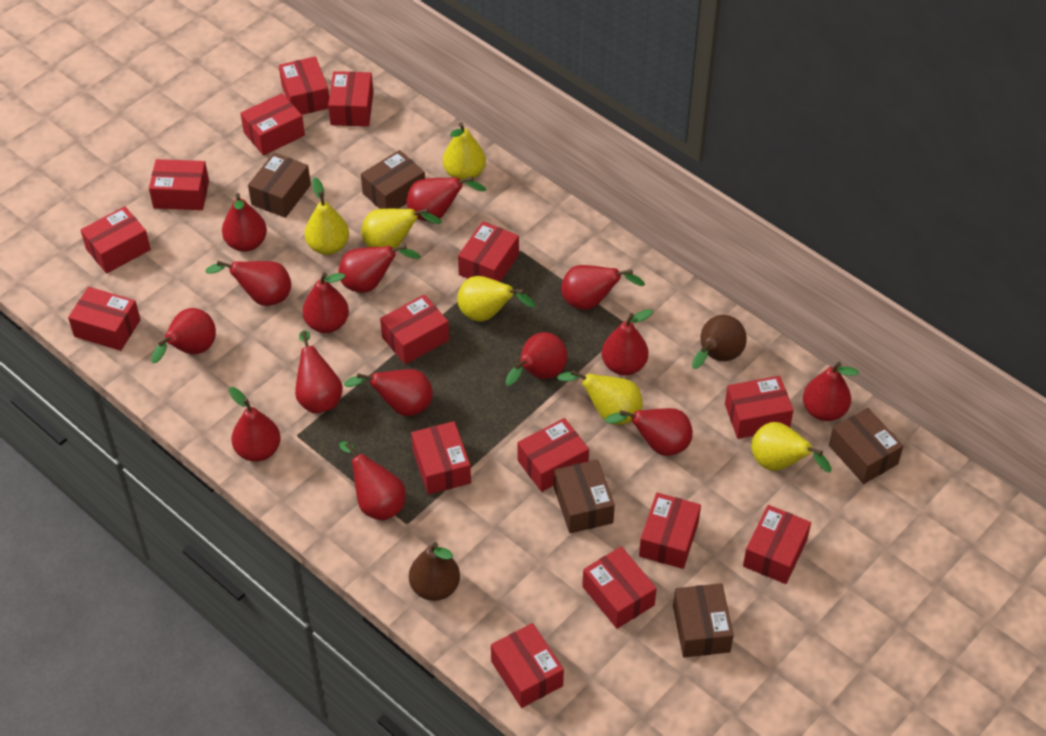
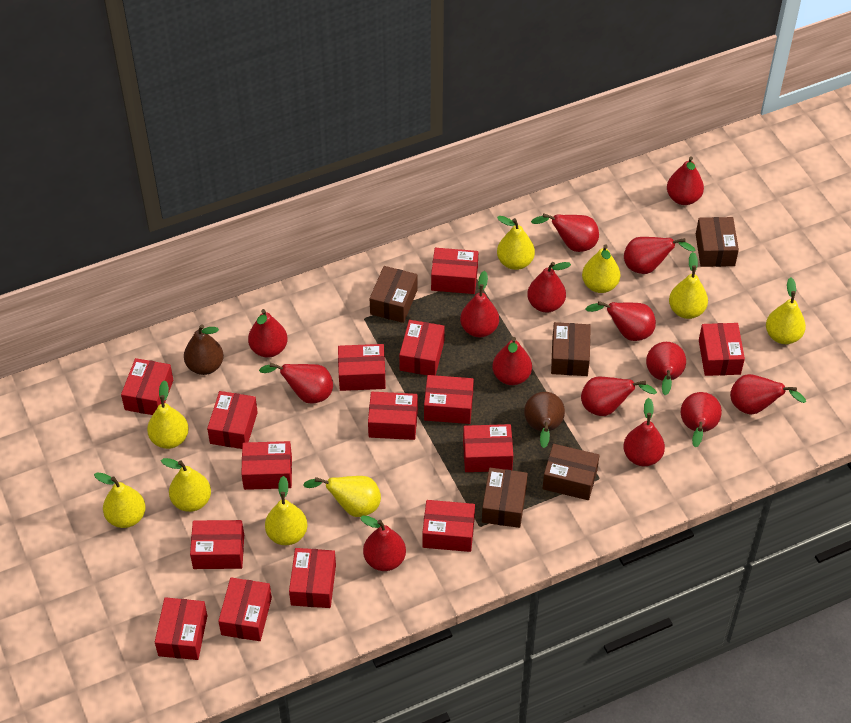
yellow pear: 6 -> 9

